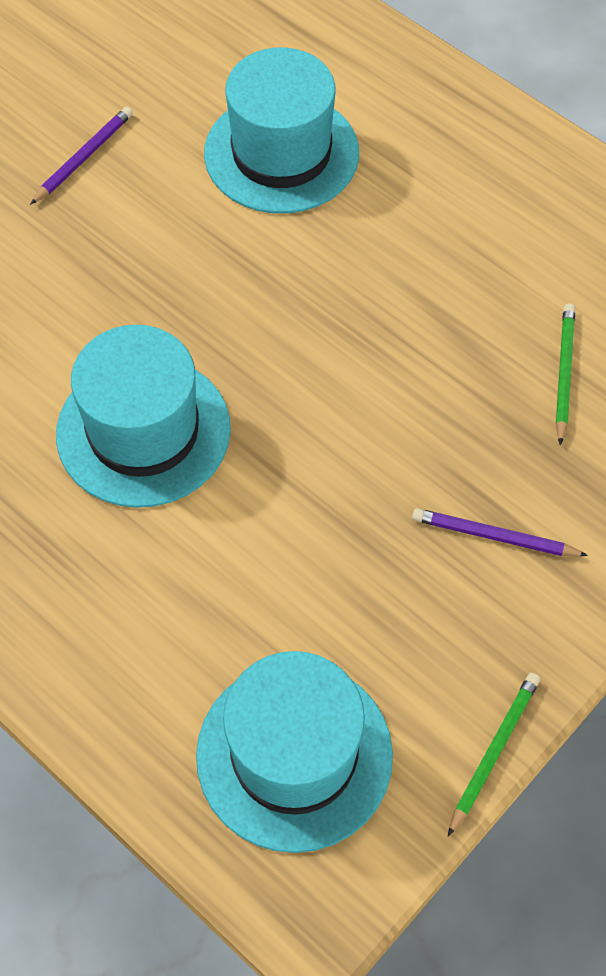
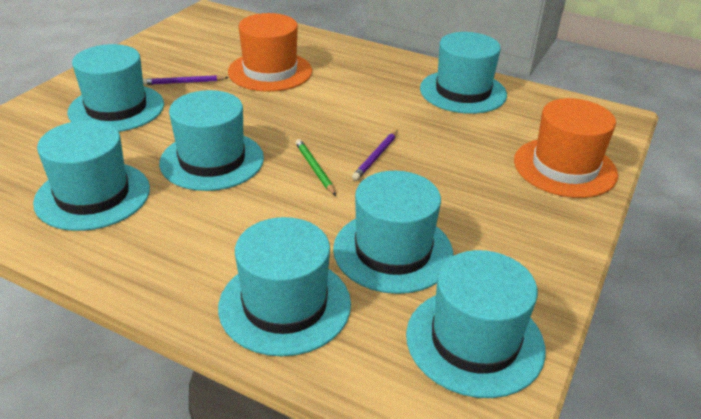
green pencil: 2 -> 1
orange hat: 0 -> 2
turquoise hat: 3 -> 7

